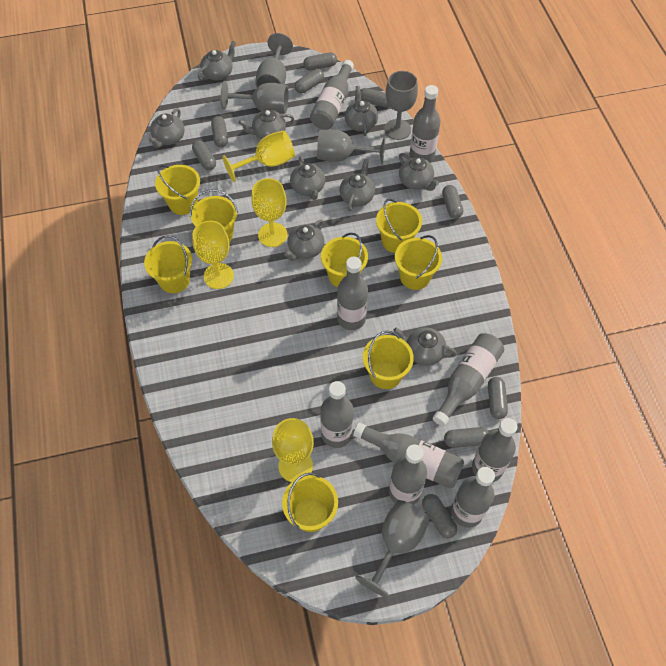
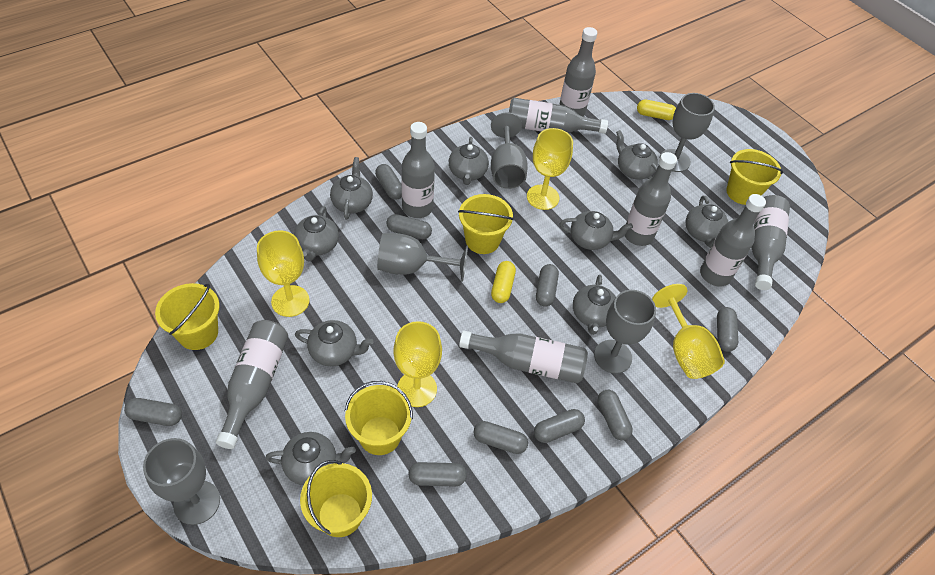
grey bottle: 9 -> 8
yellow bucket: 8 -> 5
yellow capsule: 0 -> 2

